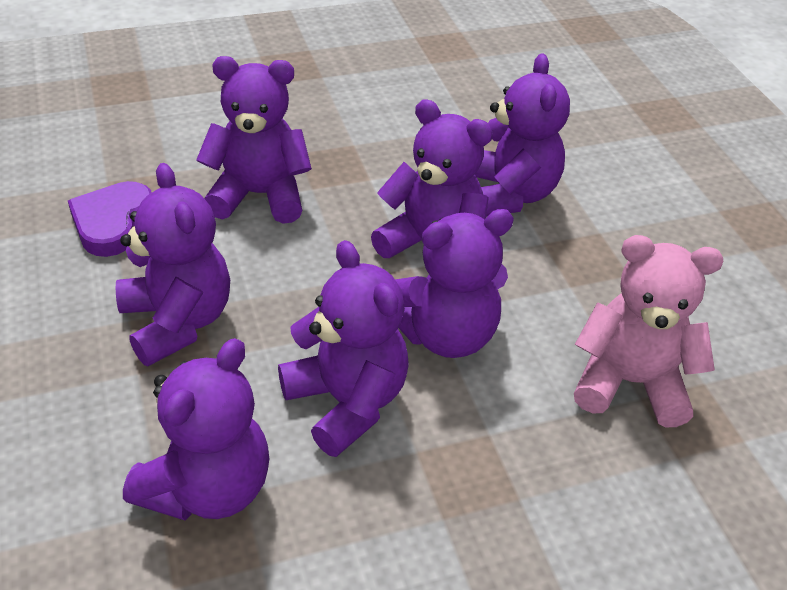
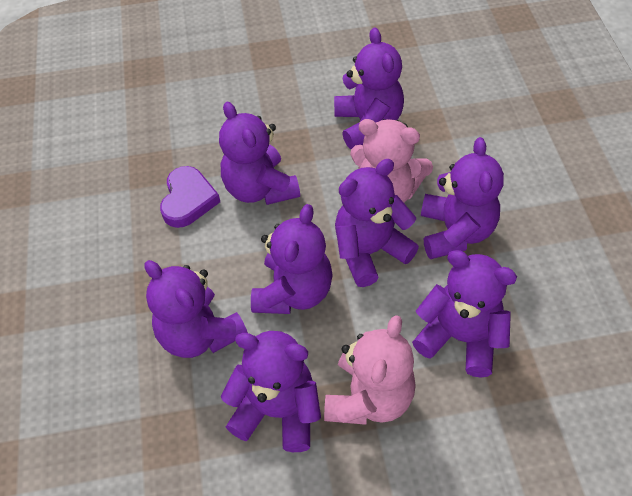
pink teddy bear: 1 -> 2
purple teddy bear: 7 -> 8

